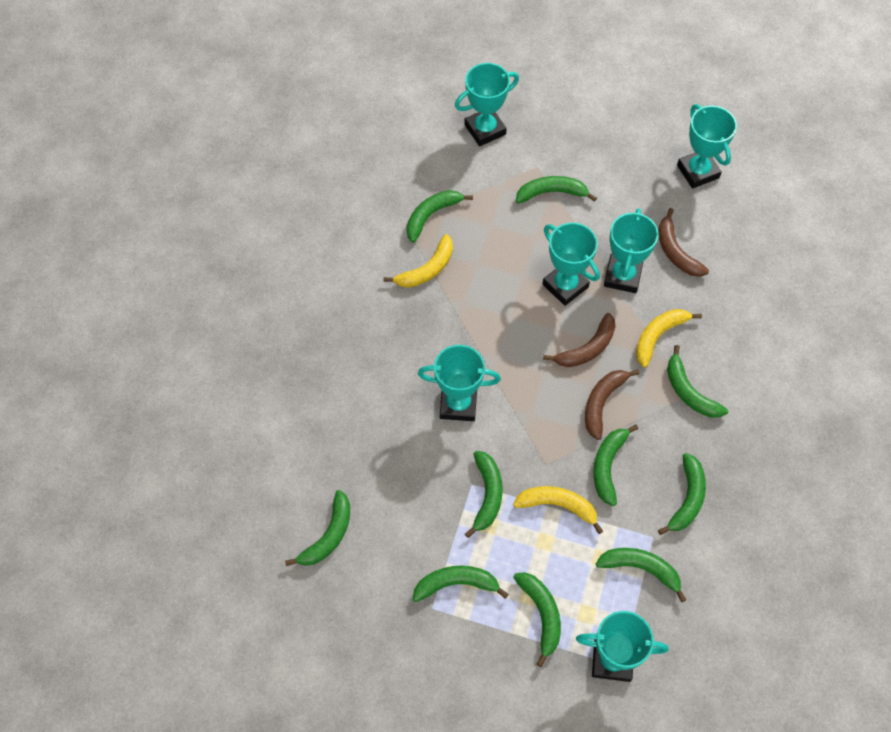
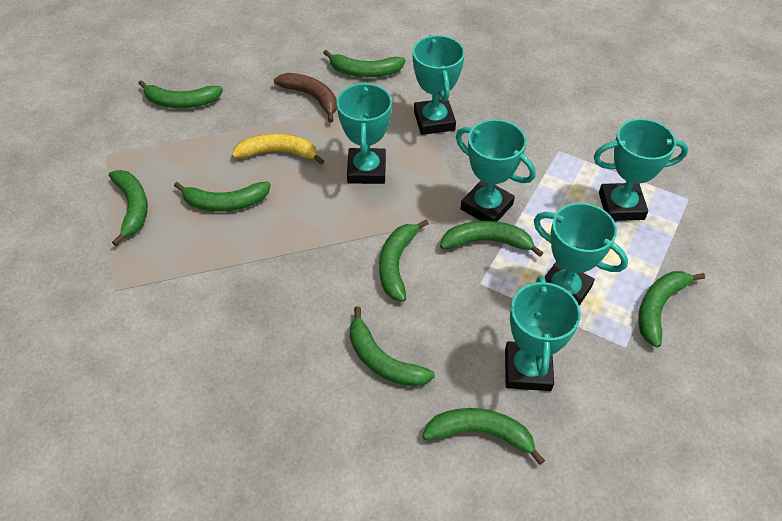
brown banana: 3 -> 1
green banana: 10 -> 9
yellow banana: 3 -> 1

